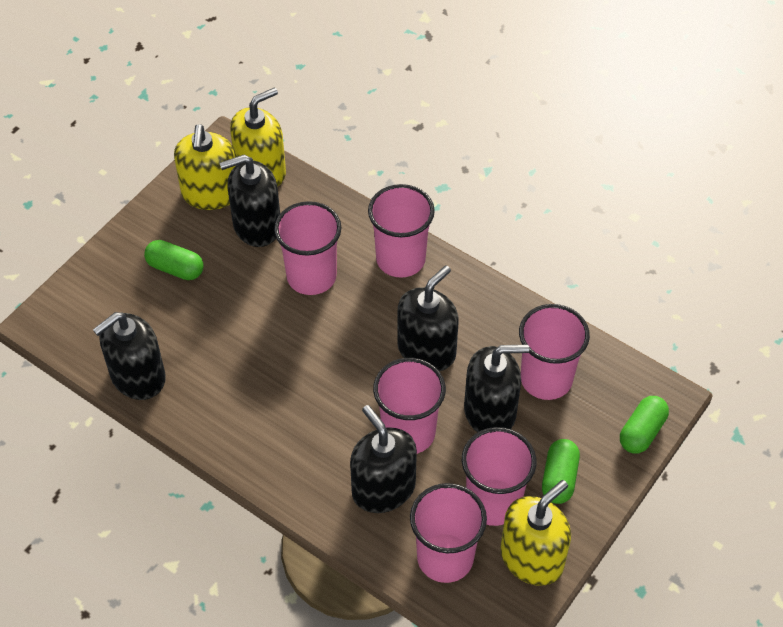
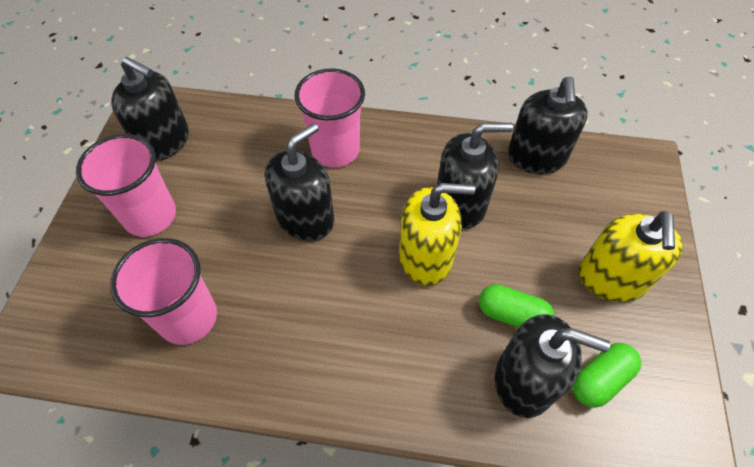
green capsule: 3 -> 2
pink cup: 6 -> 3
yellow soap dispenser: 3 -> 2

